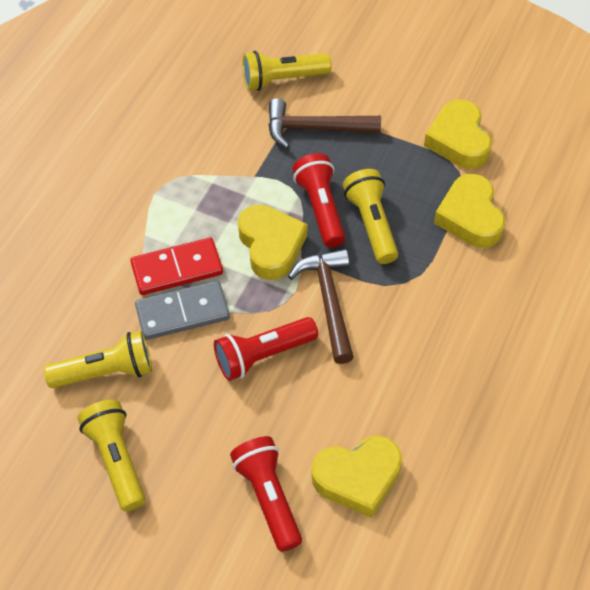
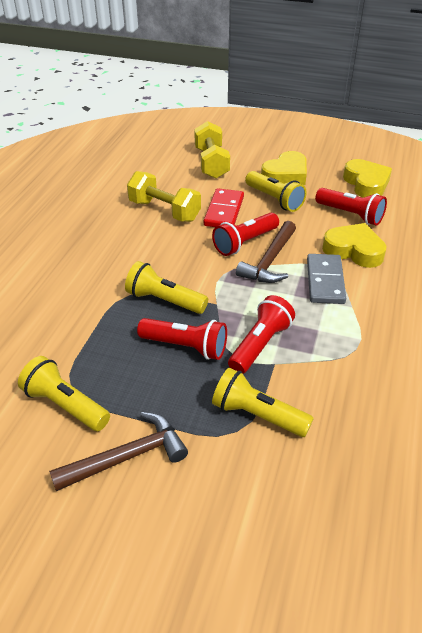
red flashlight: 3 -> 4
yellow dumbbell: 0 -> 2
yellow heart: 4 -> 3

